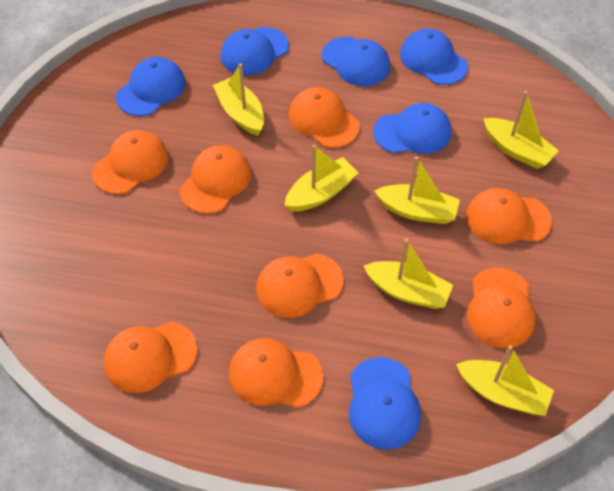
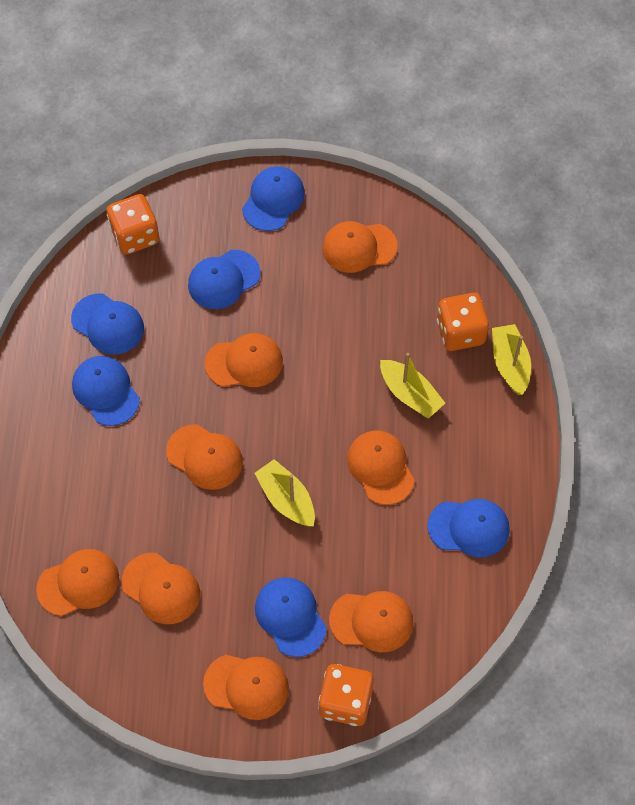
orange dice: 0 -> 3
yellow boat: 6 -> 3

